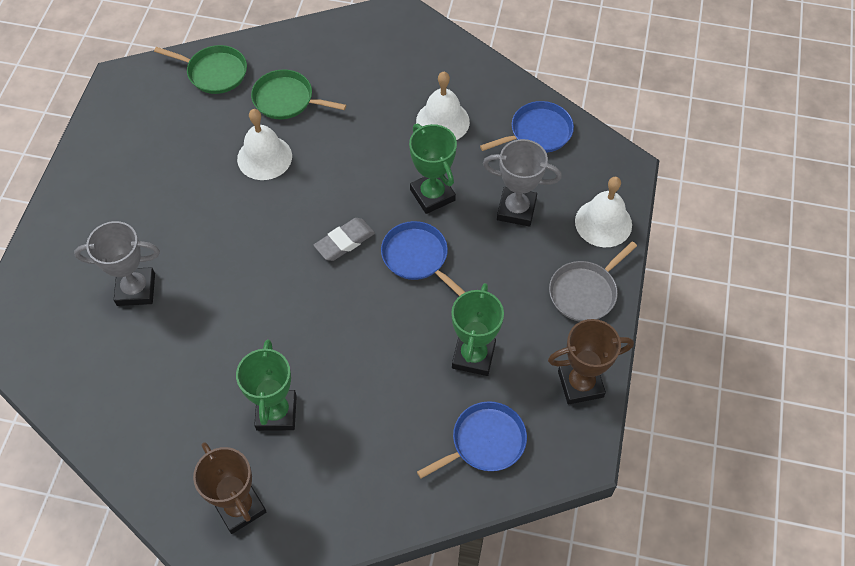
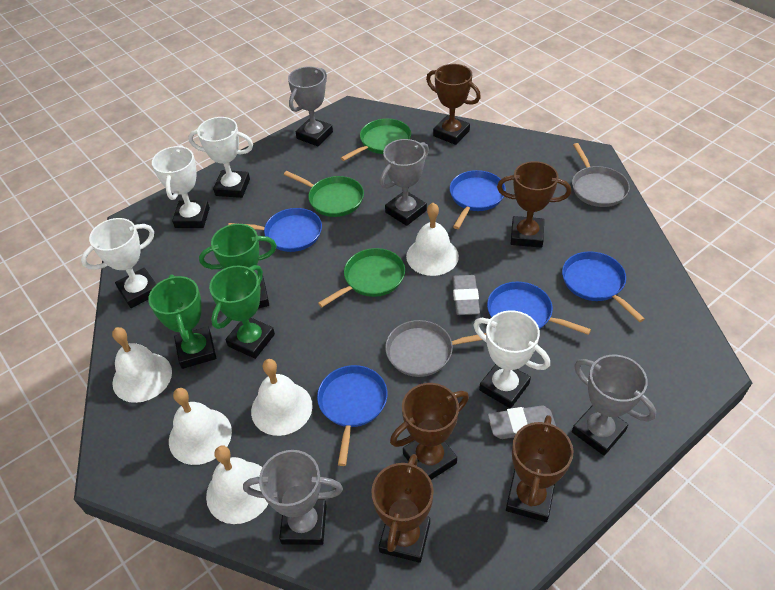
blue pan: 3 -> 5
brown trophy: 2 -> 5
green pan: 2 -> 3
grey eraser: 1 -> 2
grey pan: 1 -> 2
grey trophy: 2 -> 4
white bell: 3 -> 5
white trophy: 0 -> 4

